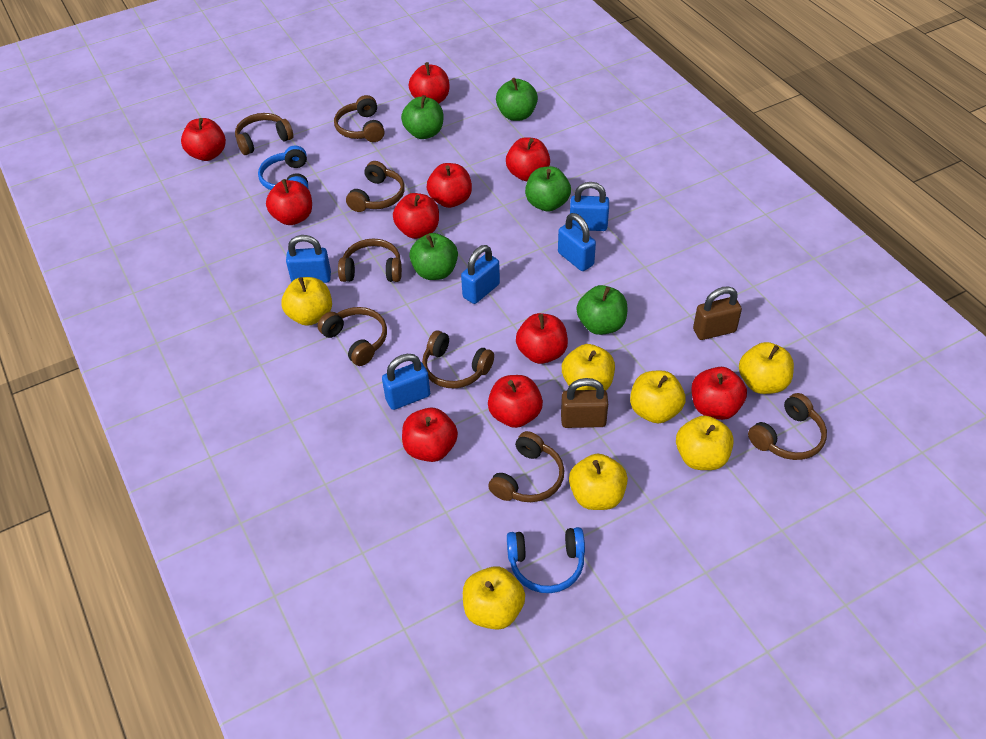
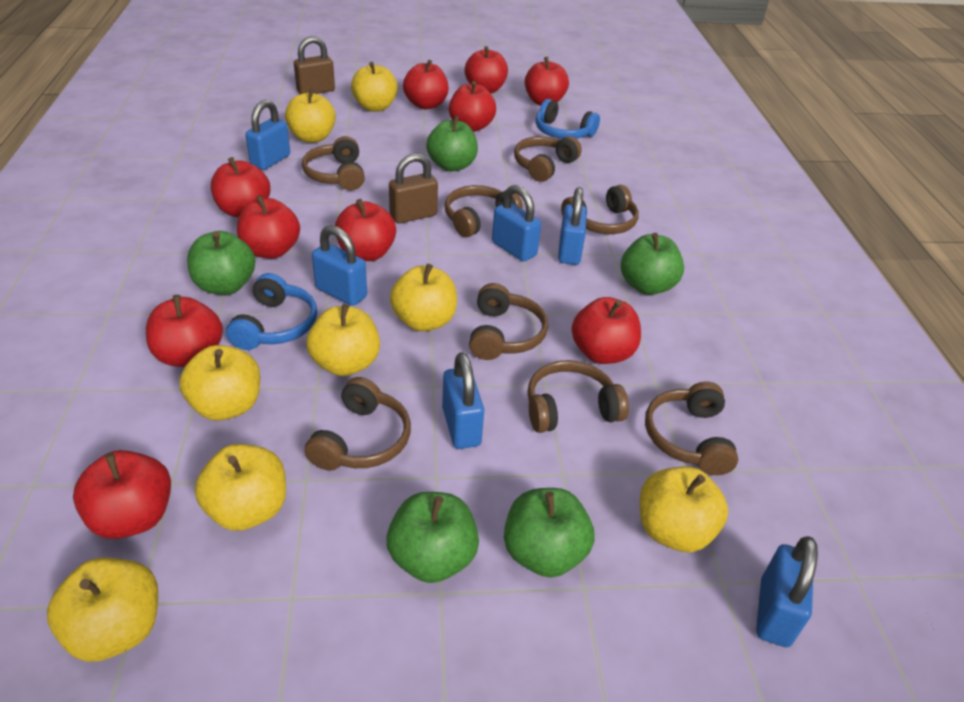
blue padlock: 5 -> 6
yellow apple: 7 -> 8

